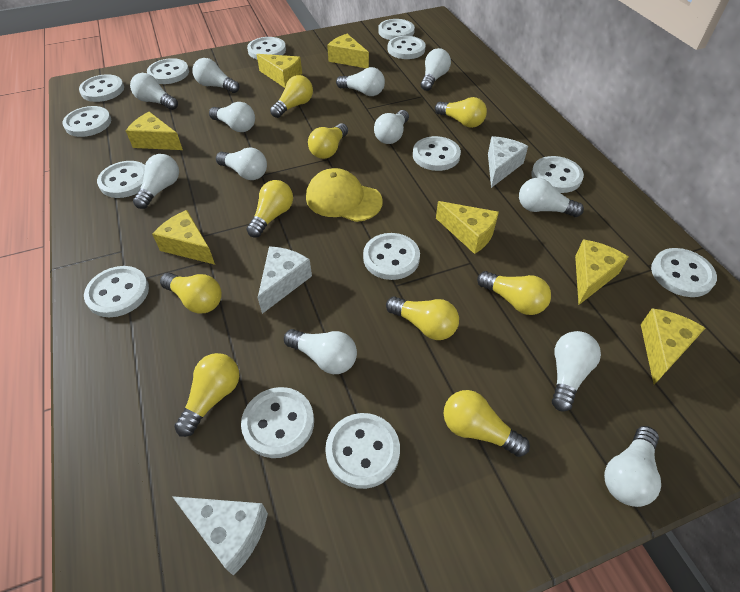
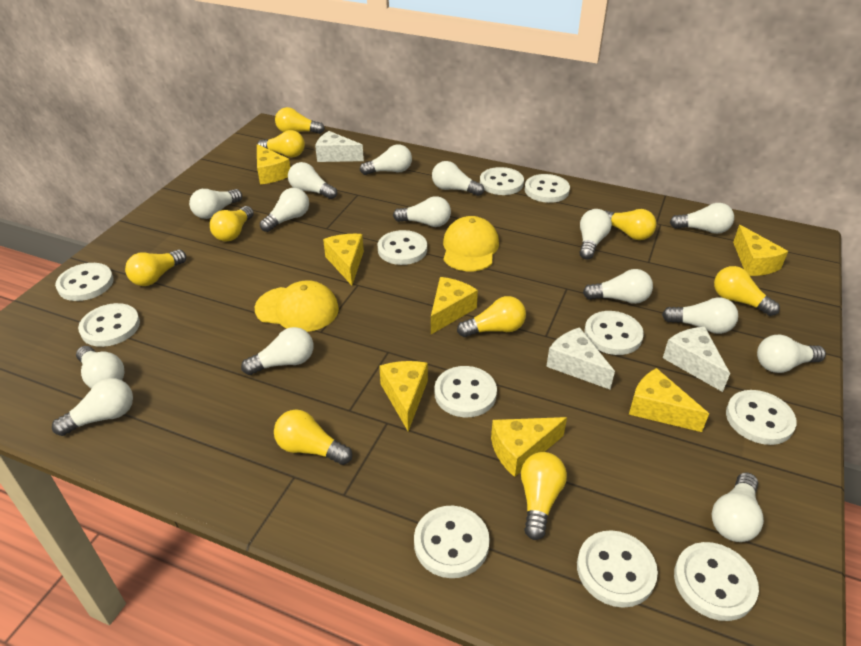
white button: 14 -> 11
white light bulb: 12 -> 15
yellow cap: 1 -> 2

